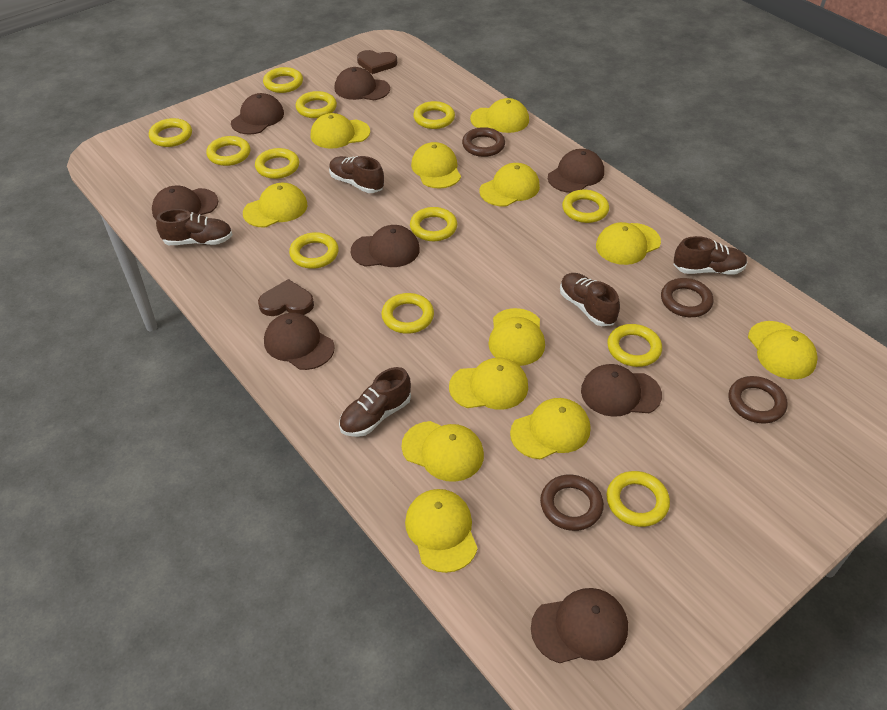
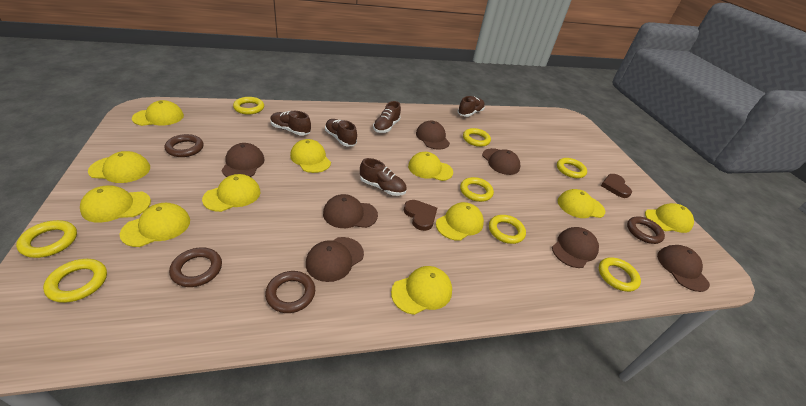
brown cap: 8 -> 7
yellow cap: 12 -> 11
yellow ring: 12 -> 8

